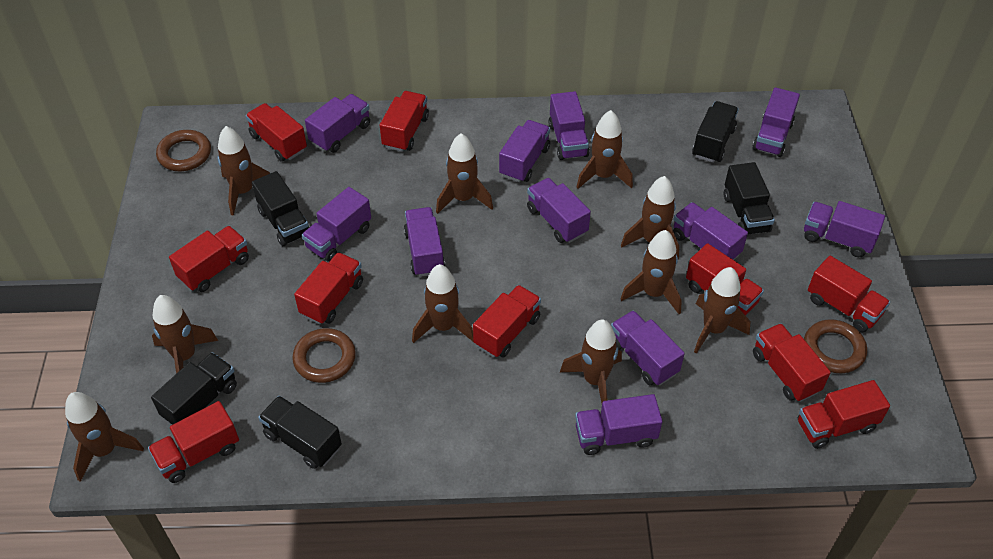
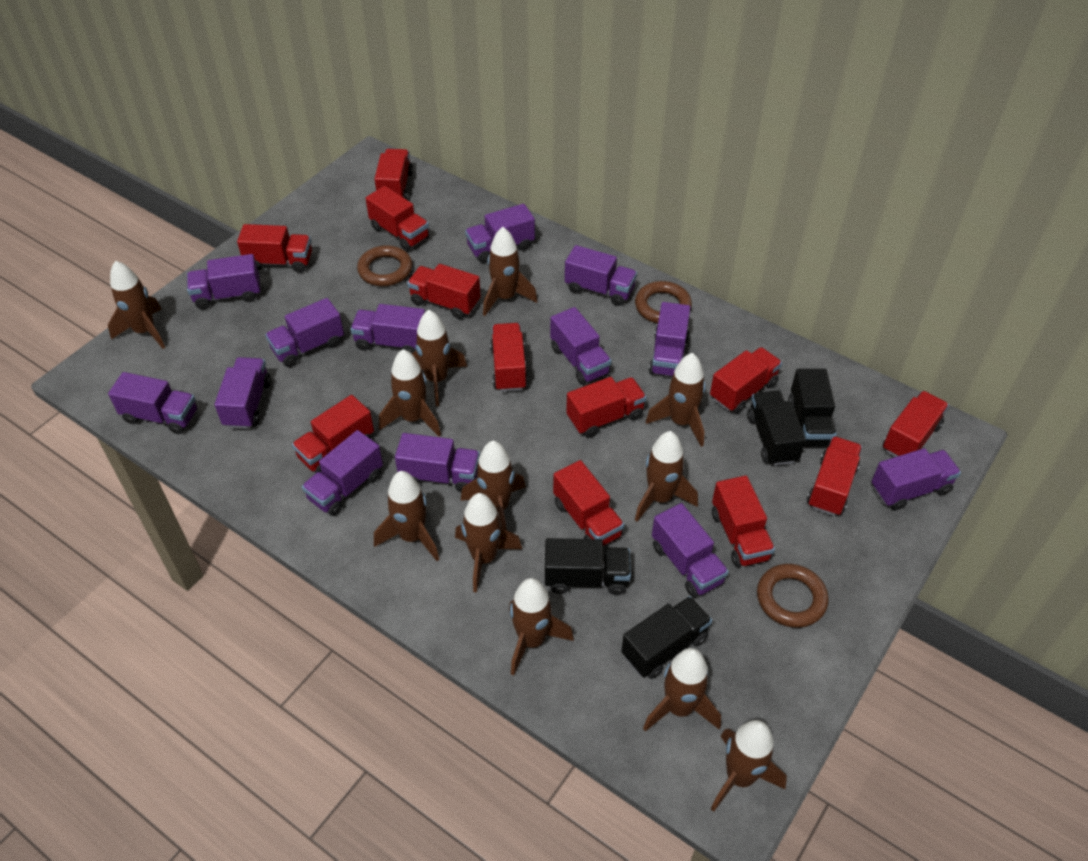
black truck: 5 -> 4
brown rocket: 10 -> 12
purple truck: 11 -> 13
red truck: 10 -> 12

